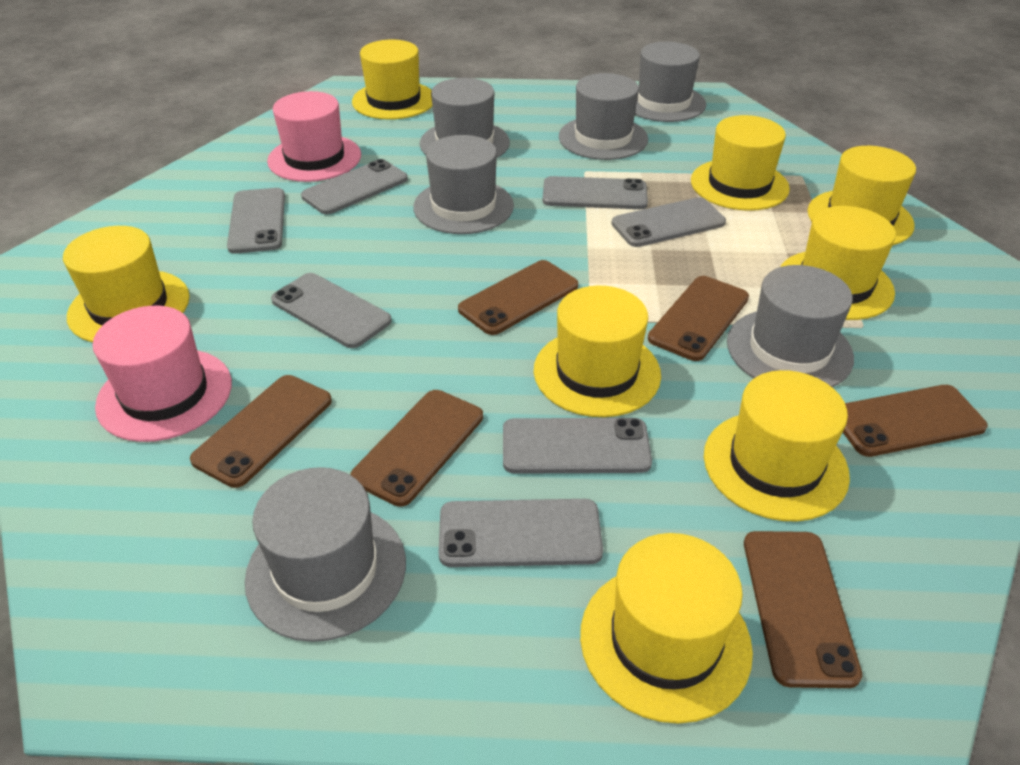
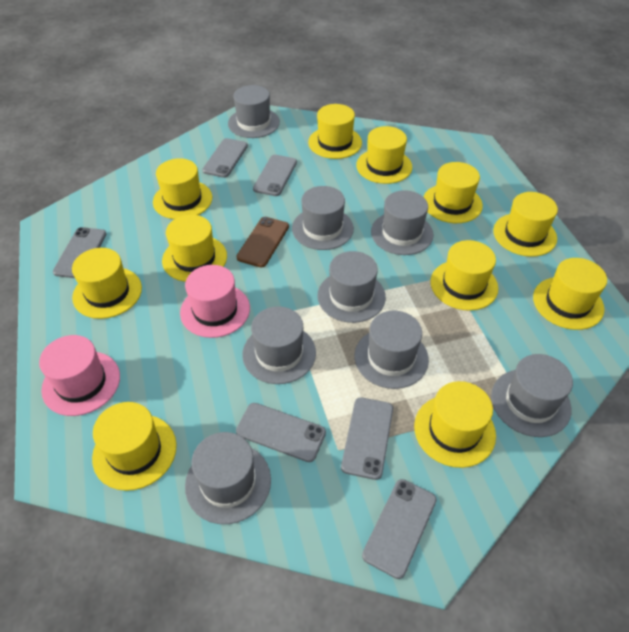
brown phone: 6 -> 1
grey hat: 6 -> 8
grey phone: 7 -> 6
yellow hat: 8 -> 11

